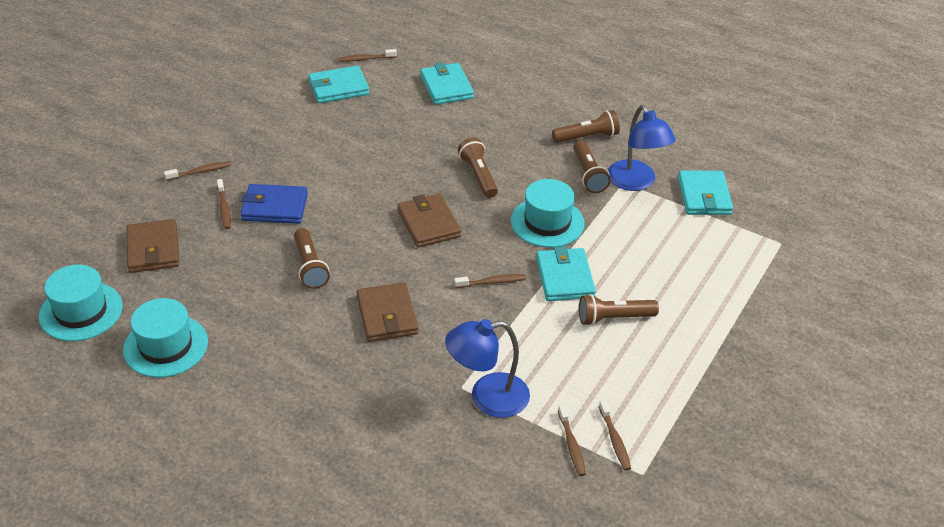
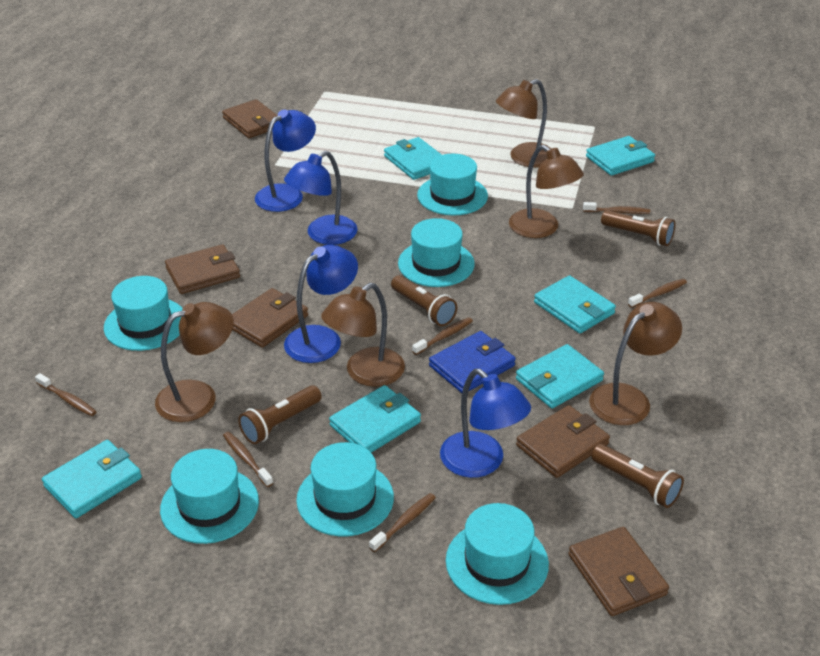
blue lamp: 2 -> 4
brown flashlight: 5 -> 4
brown lamp: 0 -> 5
brown wallet: 3 -> 5
turquoise hat: 3 -> 6
turquoise wallet: 4 -> 6

